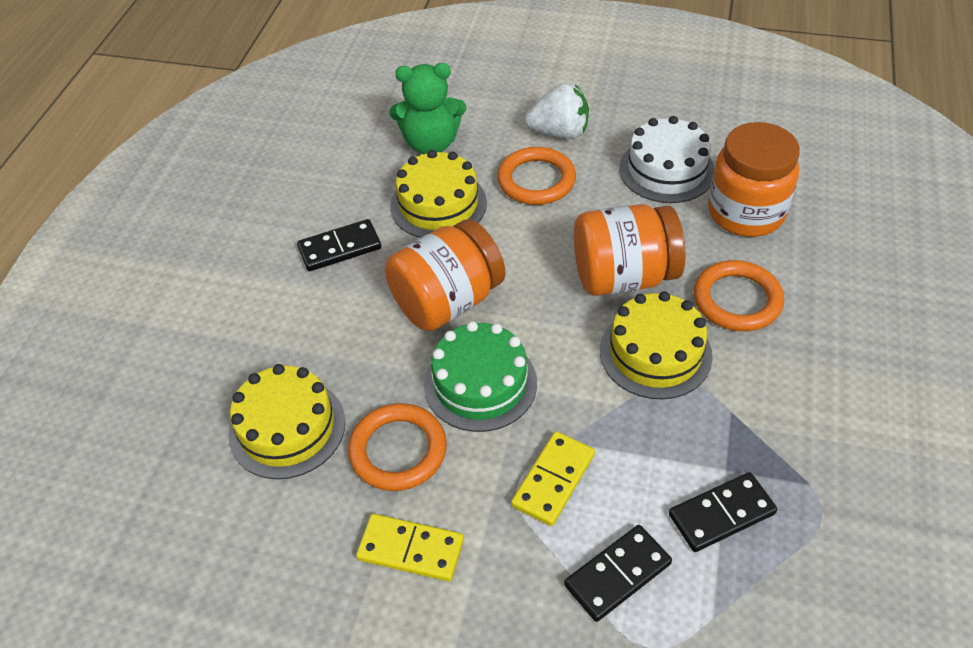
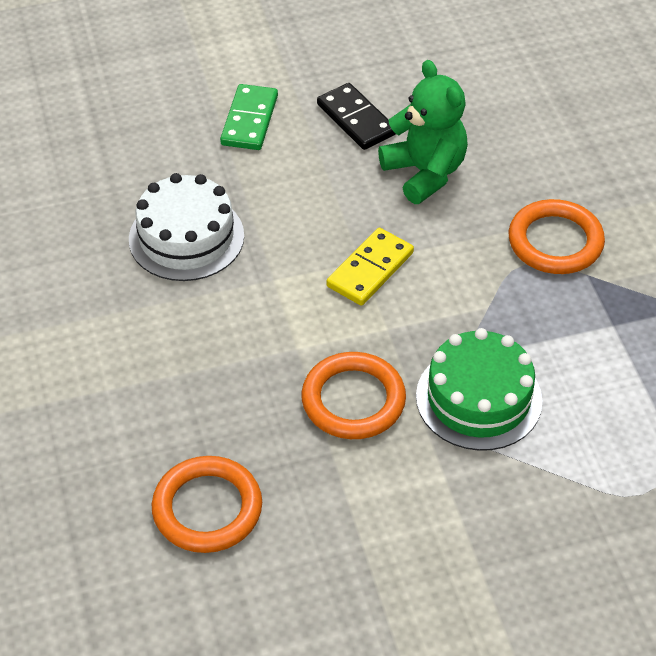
black domino: 3 -> 1
green domino: 0 -> 1
orange jar: 3 -> 0
white strawberry: 1 -> 0
yellow cake: 3 -> 0
yellow domino: 2 -> 1

